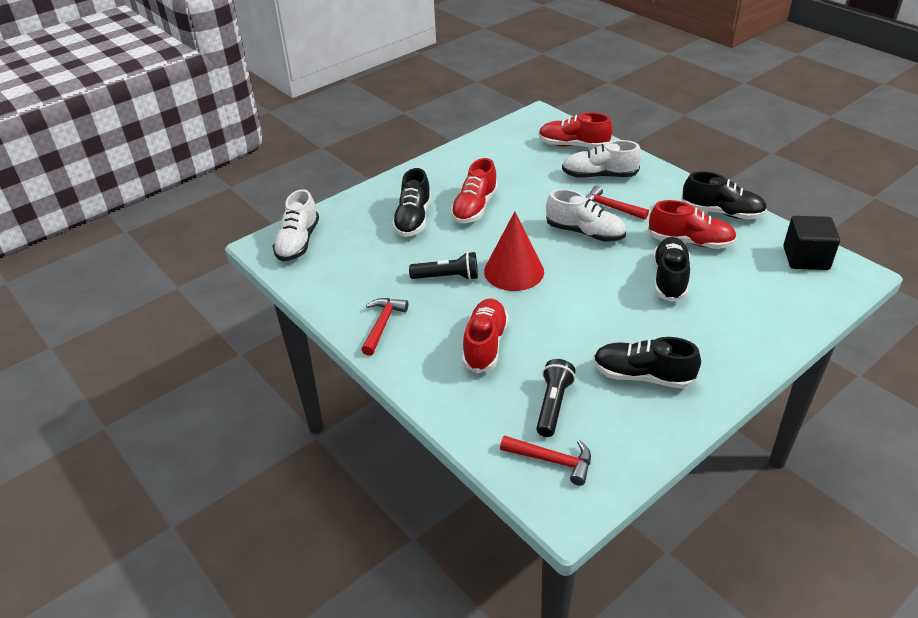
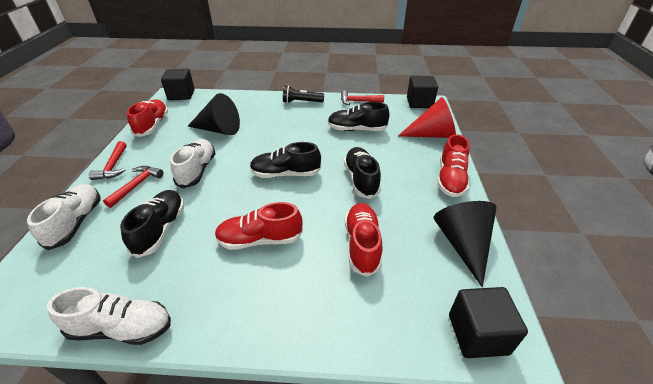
black cone: 0 -> 2
black cube: 1 -> 3
black flashlight: 2 -> 1

